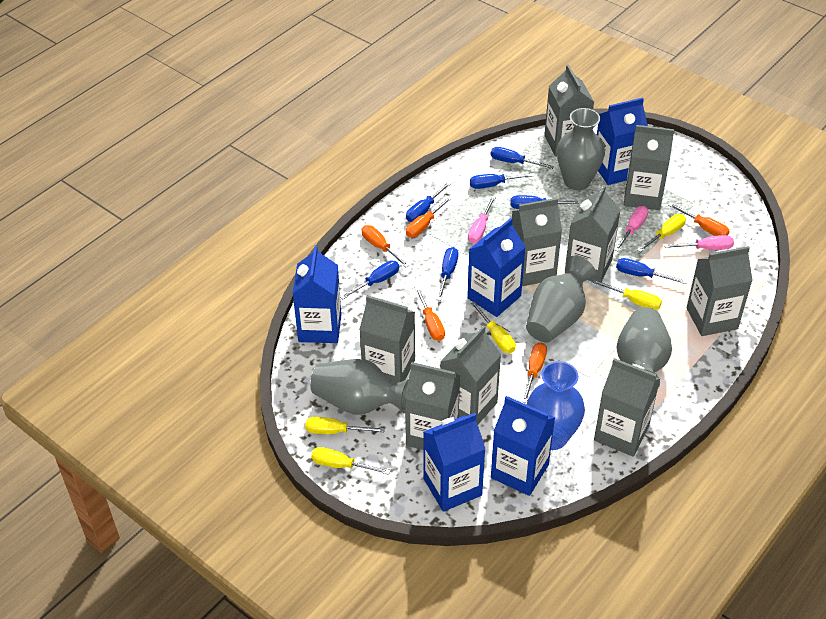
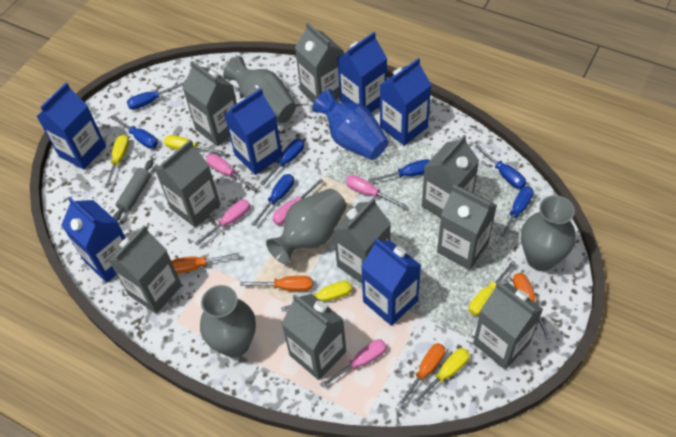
blue carton: 5 -> 6
grey rolling pin: 0 -> 1
orange screwdriver: 5 -> 4
pink screwdriver: 3 -> 5

